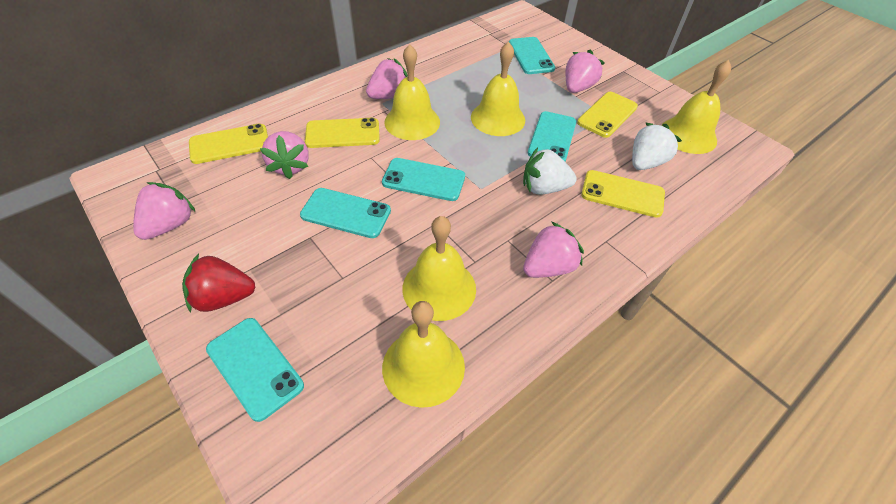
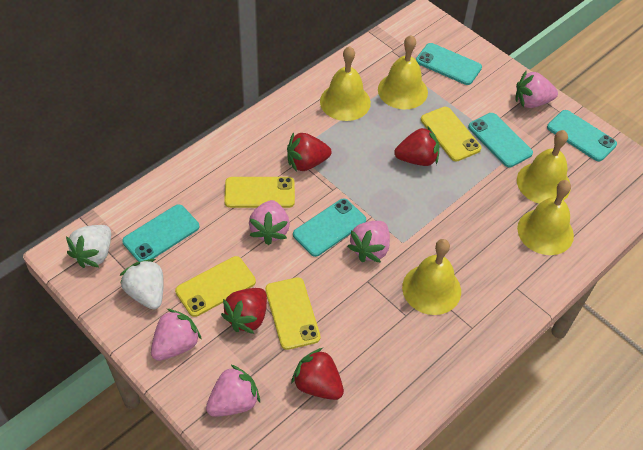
red strawberry: 1 -> 4

